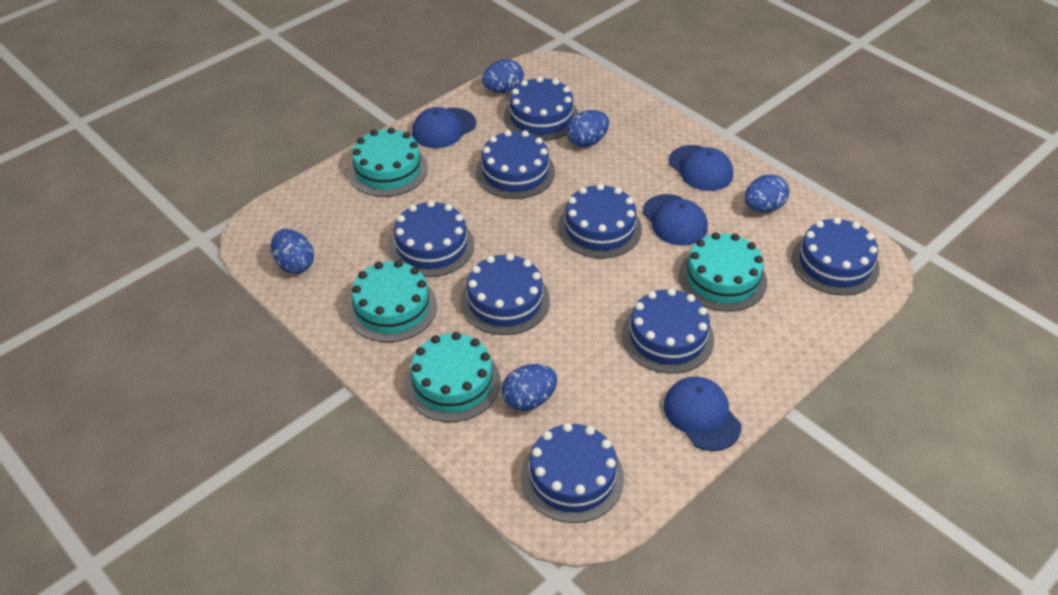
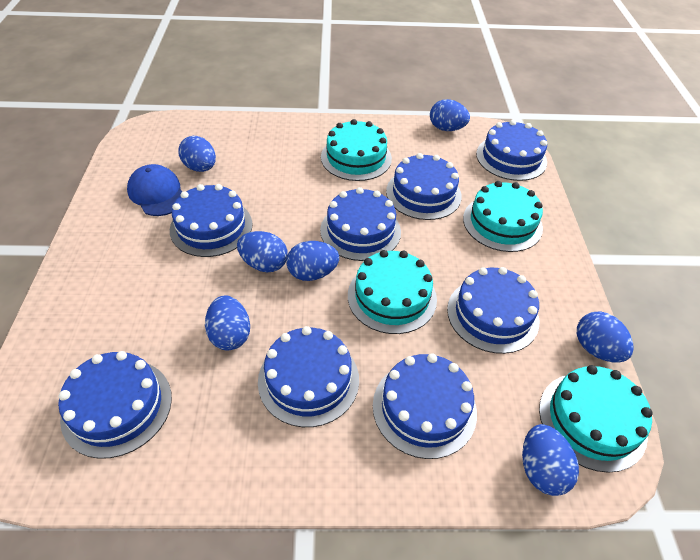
blue cap: 4 -> 1
blue egg: 5 -> 7

